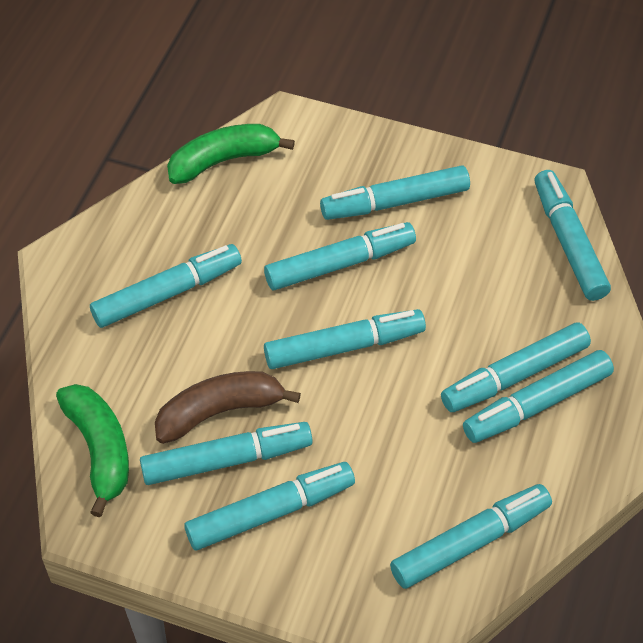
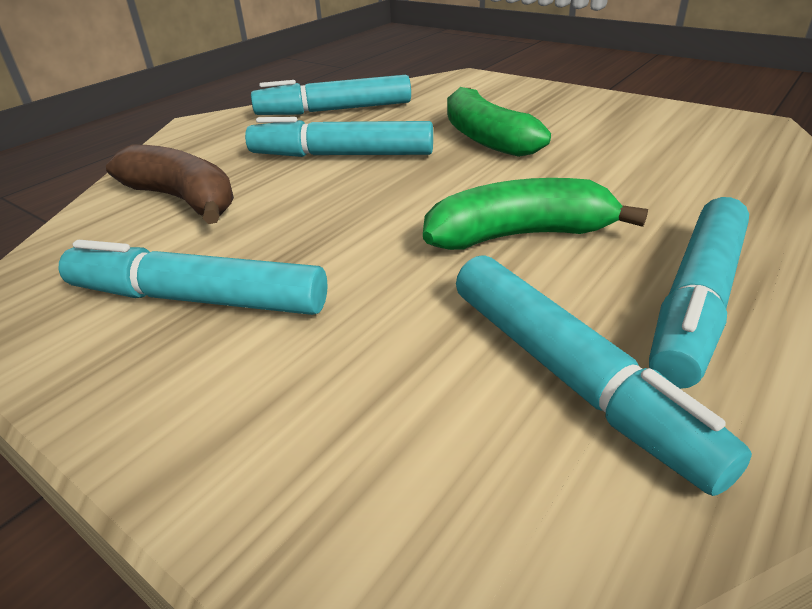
turquoise marker: 10 -> 5

